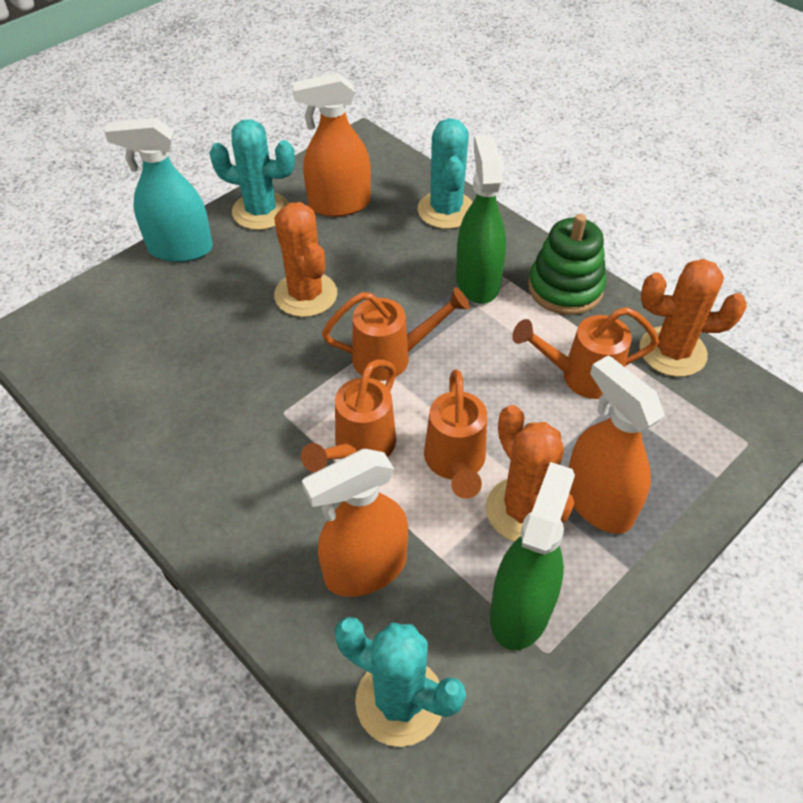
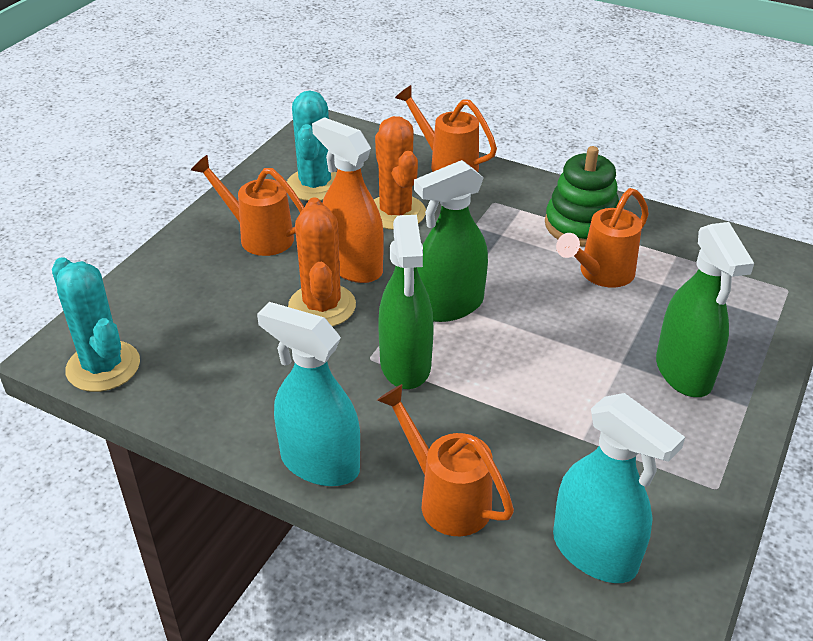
green spray bottle: 2 -> 3
orange cactus: 3 -> 2
orange spray bottle: 3 -> 1
turquoise cactus: 3 -> 2
turquoise spray bottle: 1 -> 2

